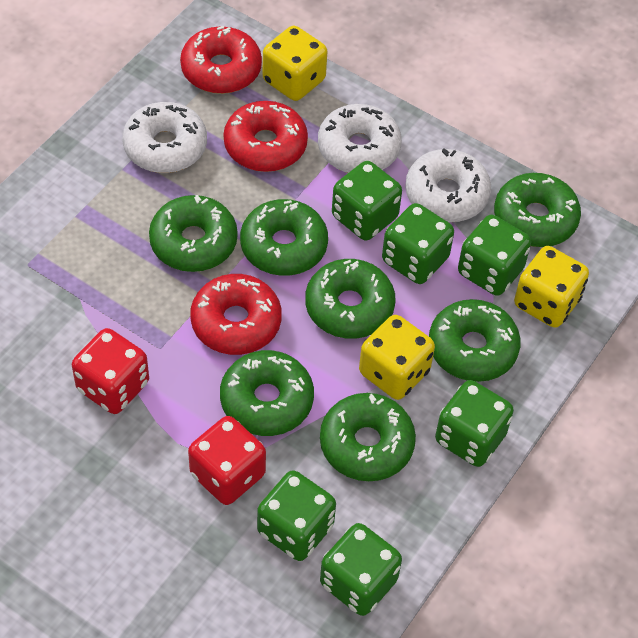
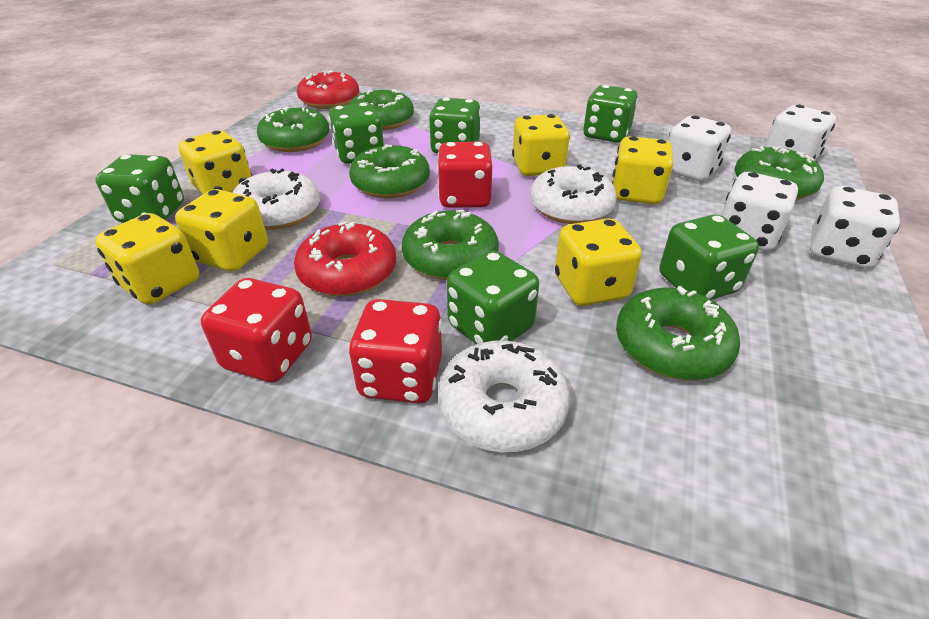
green donut: 7 -> 6
red dice: 2 -> 3
red donut: 3 -> 2
white dice: 0 -> 4
yellow dice: 3 -> 6

